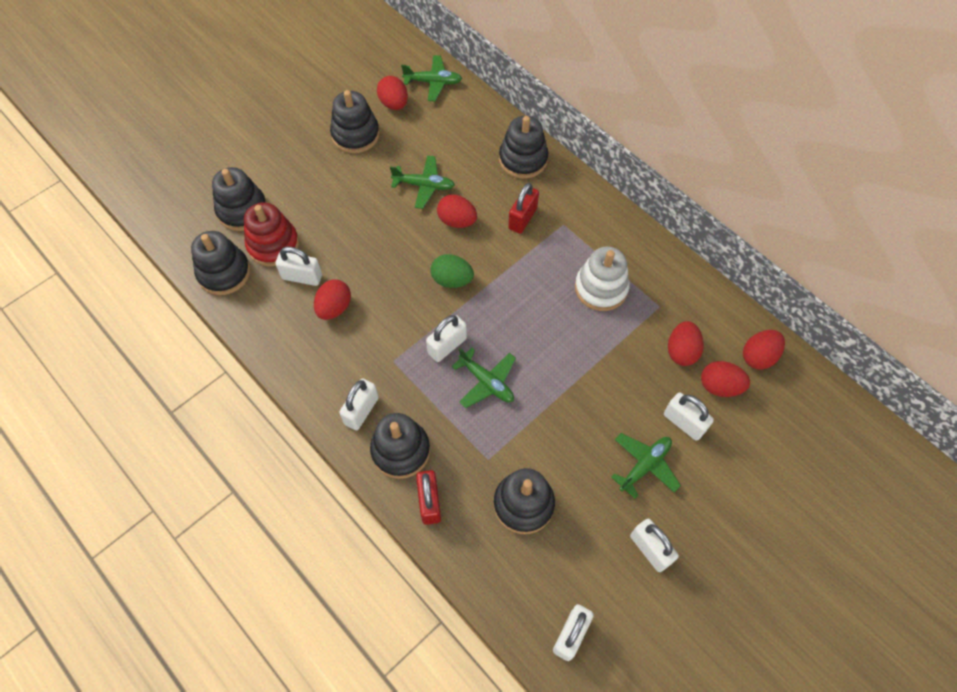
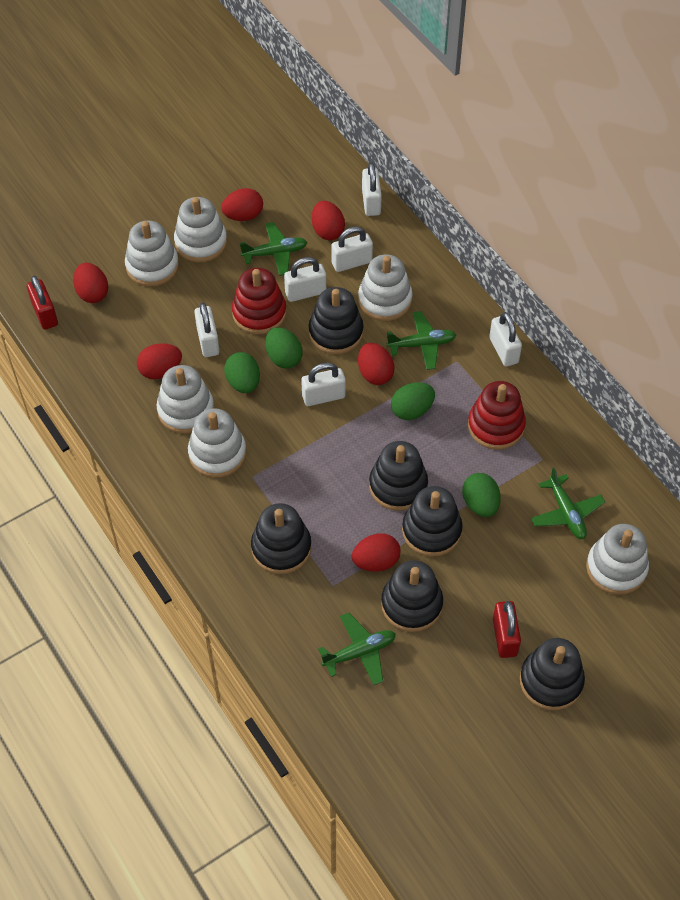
green egg: 1 -> 4
red stacking toy: 1 -> 2
white stacking toy: 1 -> 6

